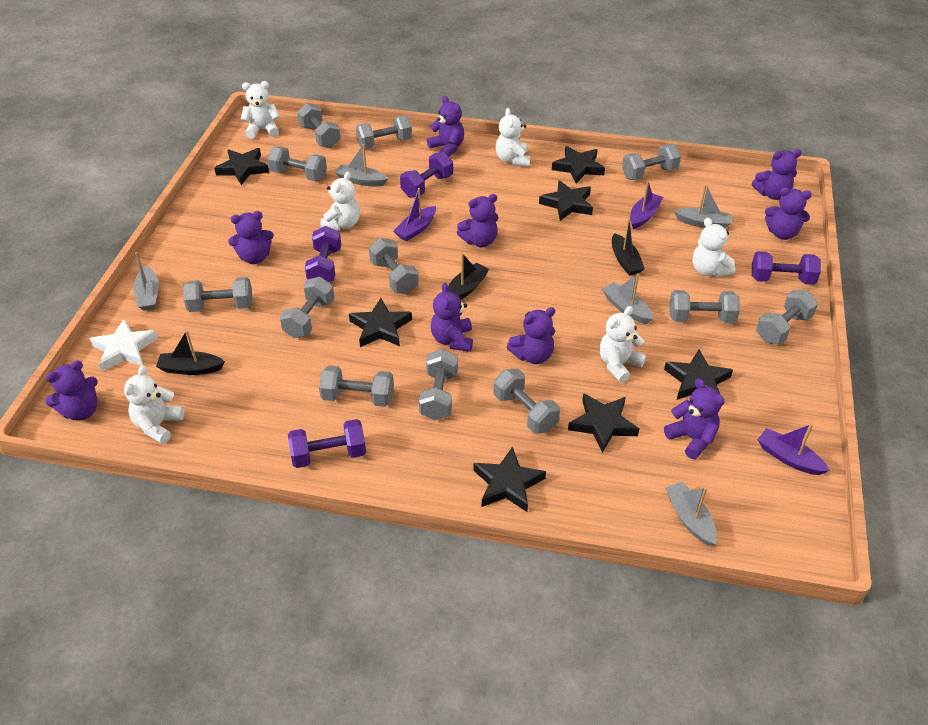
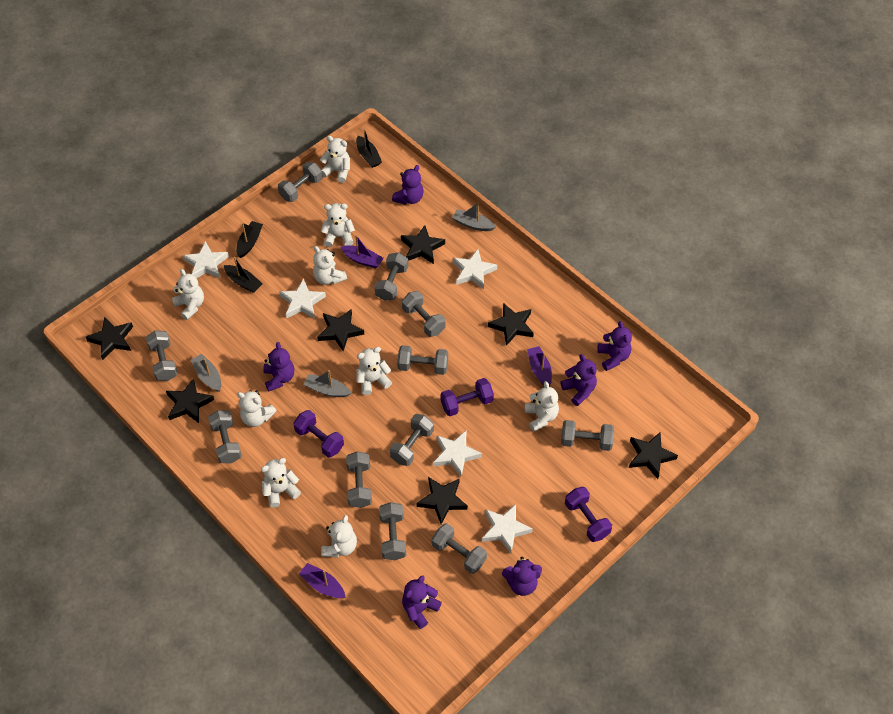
grey boat: 5 -> 3
grey dumbbell: 12 -> 11
purple dumbbell: 4 -> 3
purple teddy bear: 9 -> 6
white star: 1 -> 5
white teddy bear: 6 -> 9

